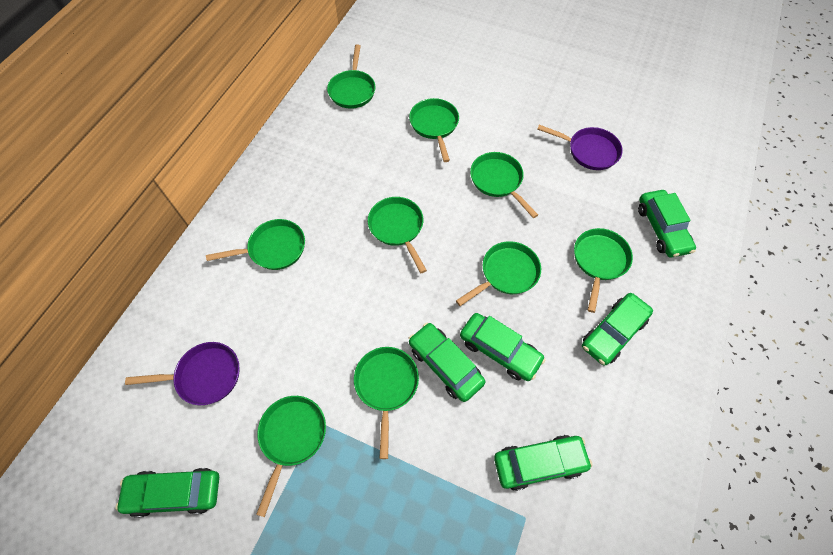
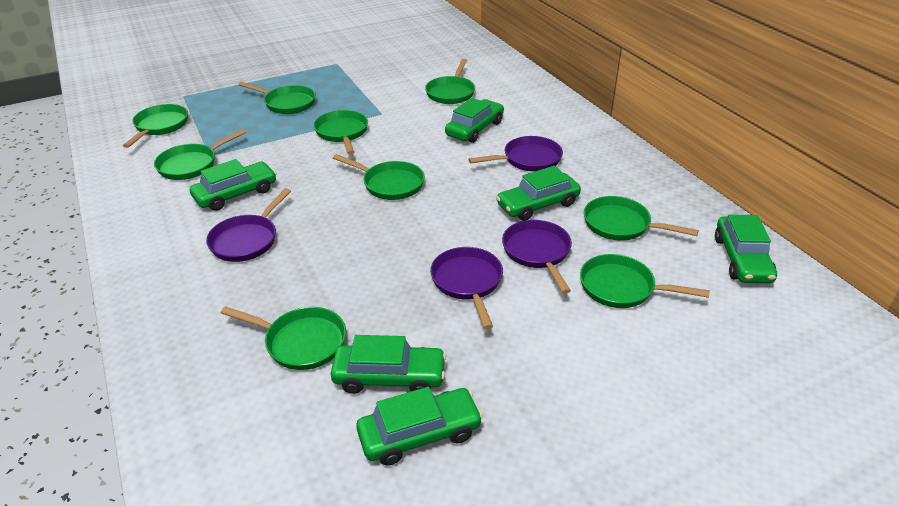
purple pan: 2 -> 4

